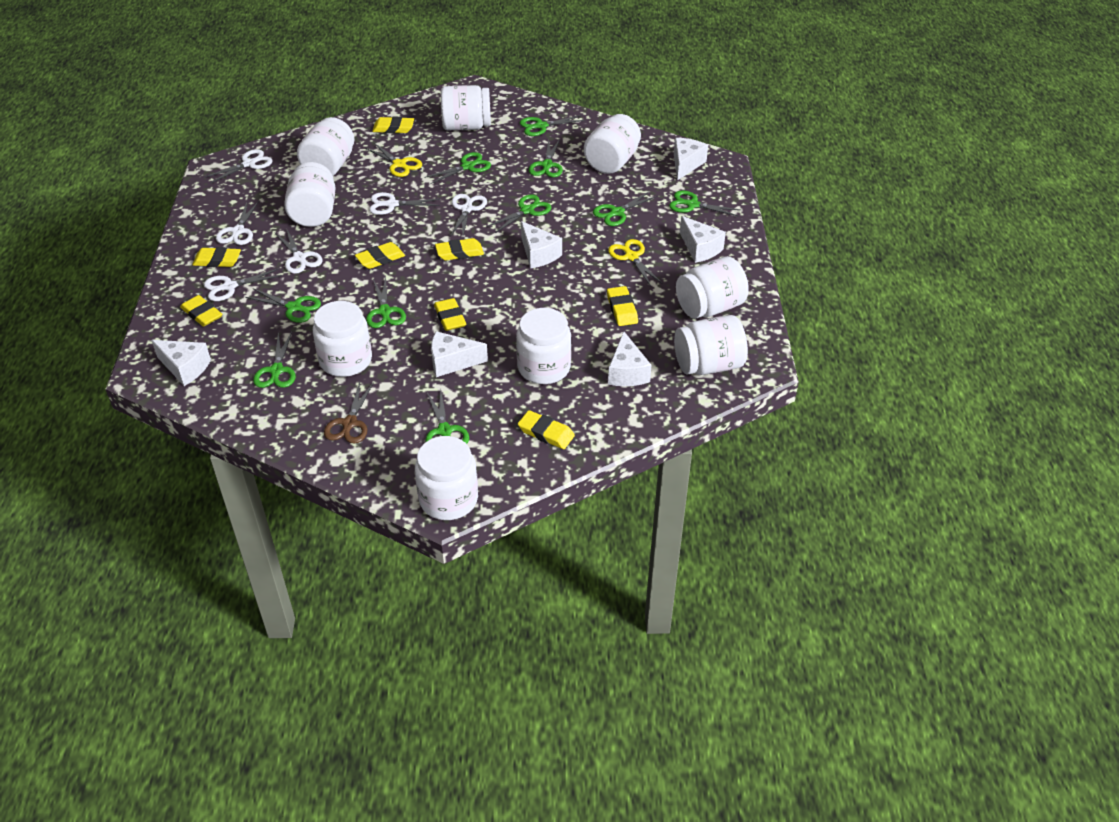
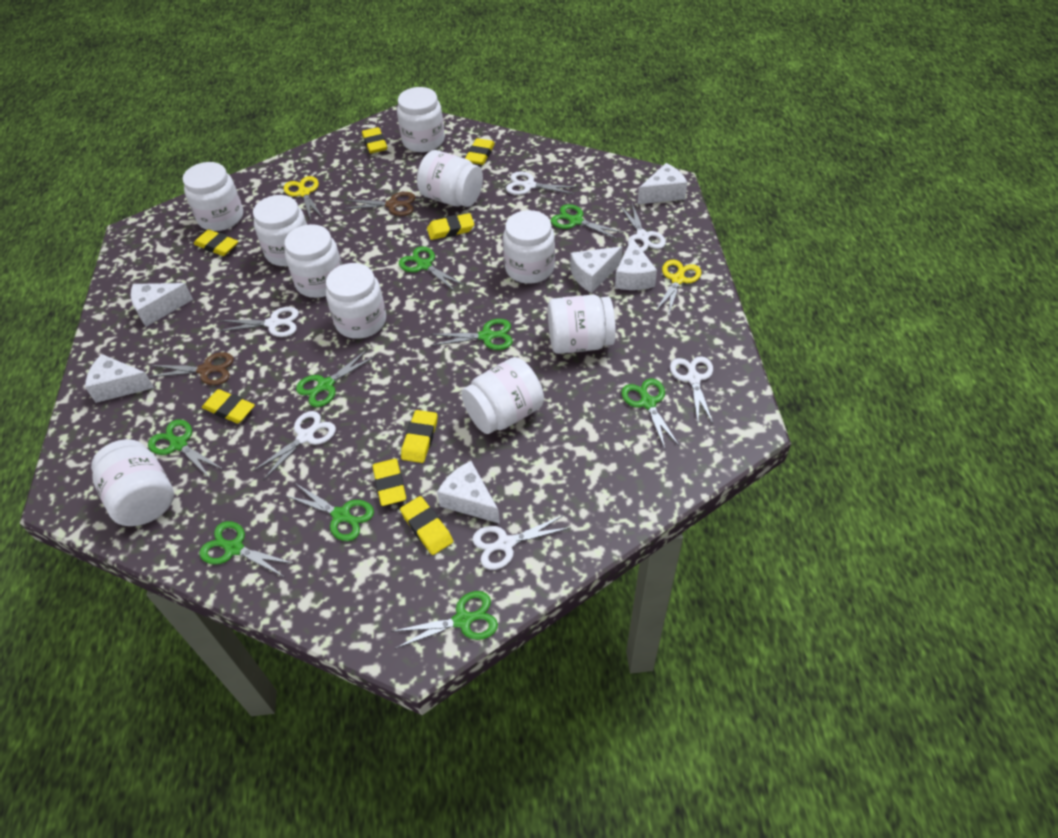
brown scissors: 1 -> 2
green scissors: 10 -> 9
white jar: 9 -> 10

